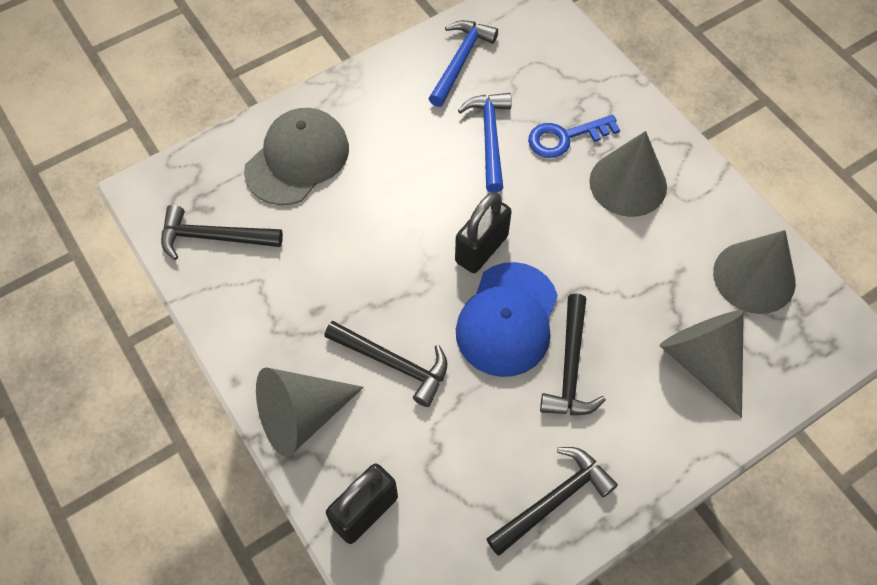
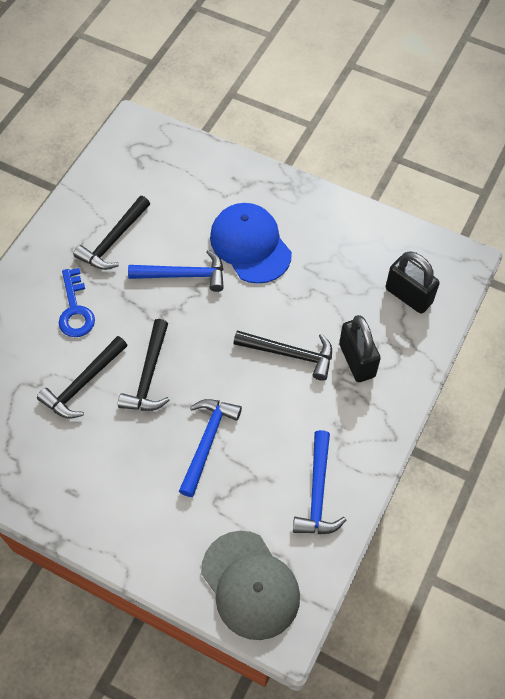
blue hammer: 2 -> 3
grey cone: 4 -> 0

